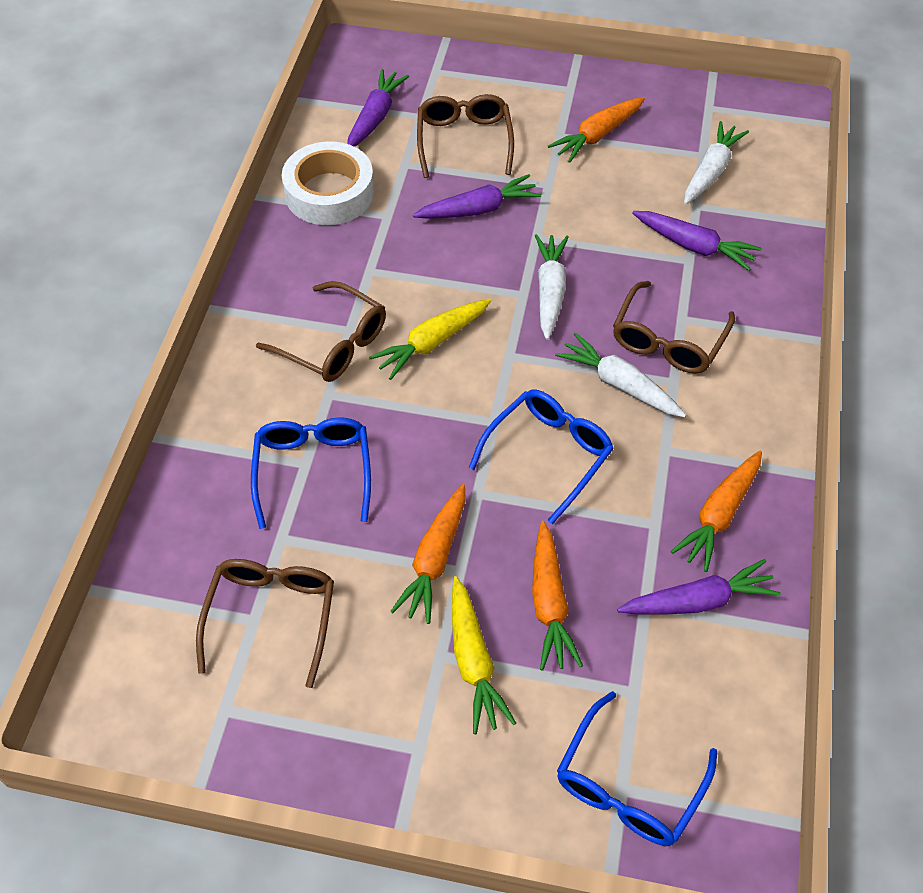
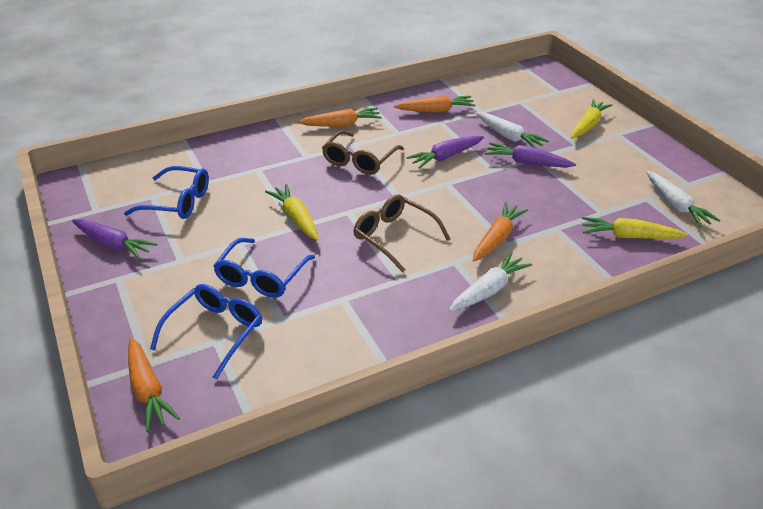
brown glasses: 4 -> 2
purple carrot: 4 -> 3
white tape: 1 -> 0
yellow carrot: 2 -> 3

